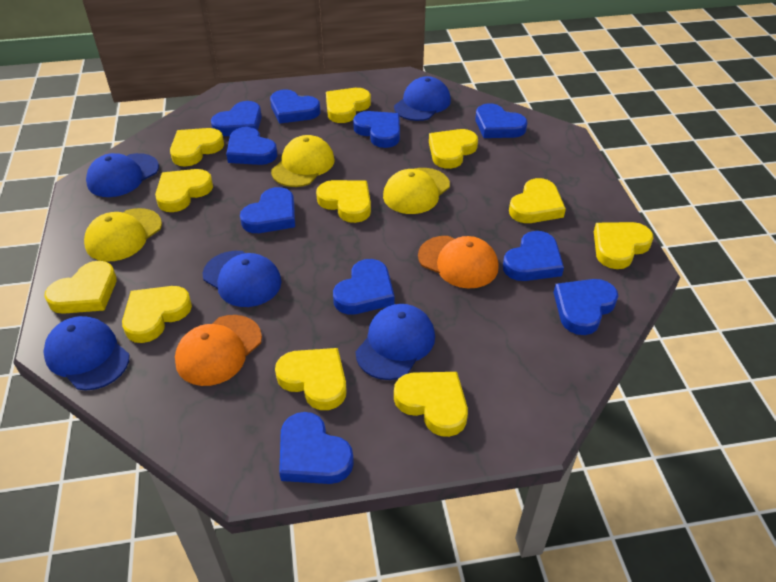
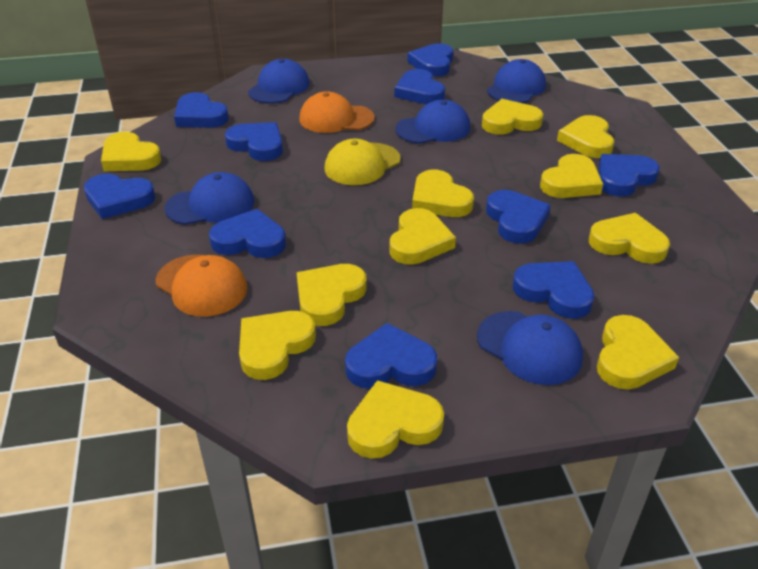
yellow cap: 3 -> 1

